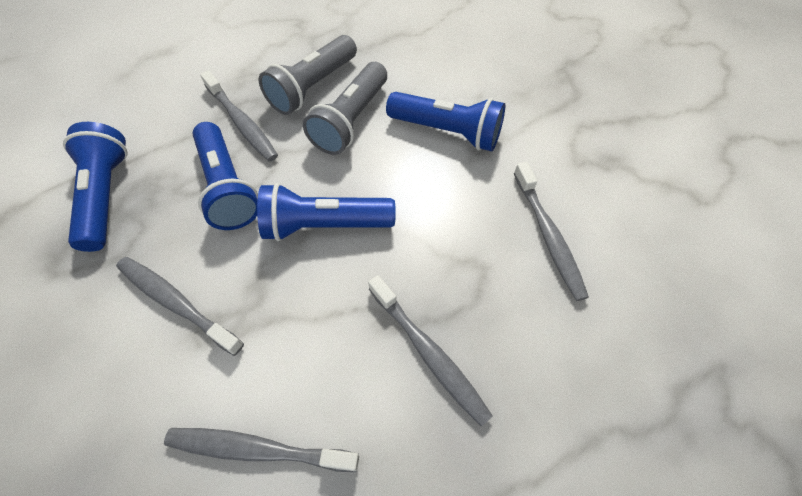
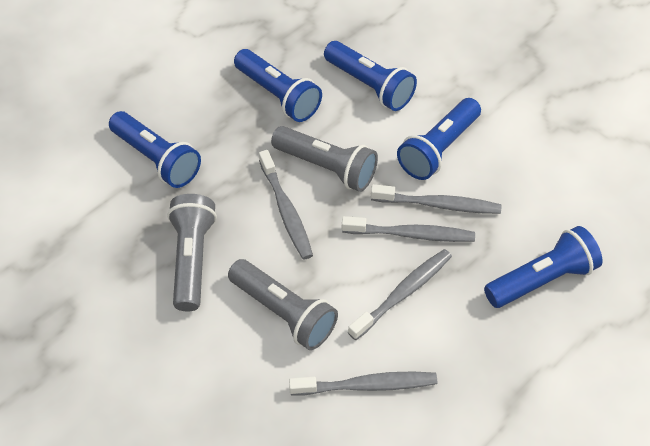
blue flashlight: 4 -> 5
grey flashlight: 2 -> 3

